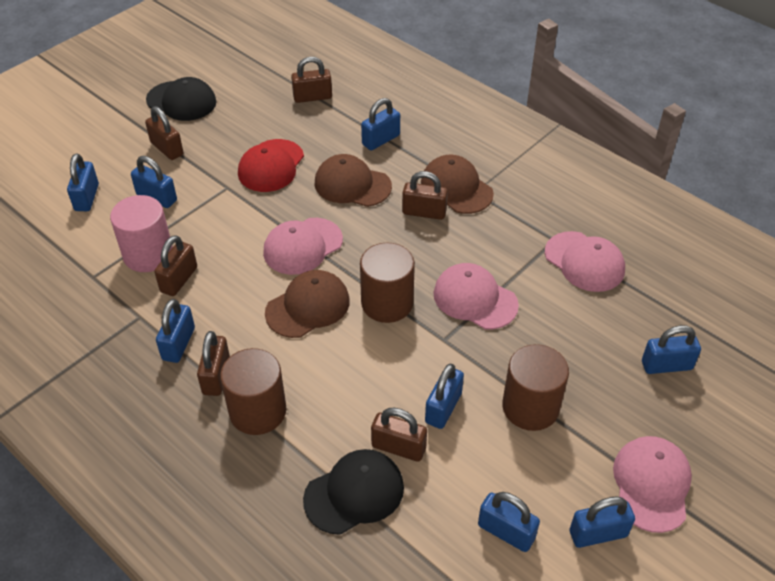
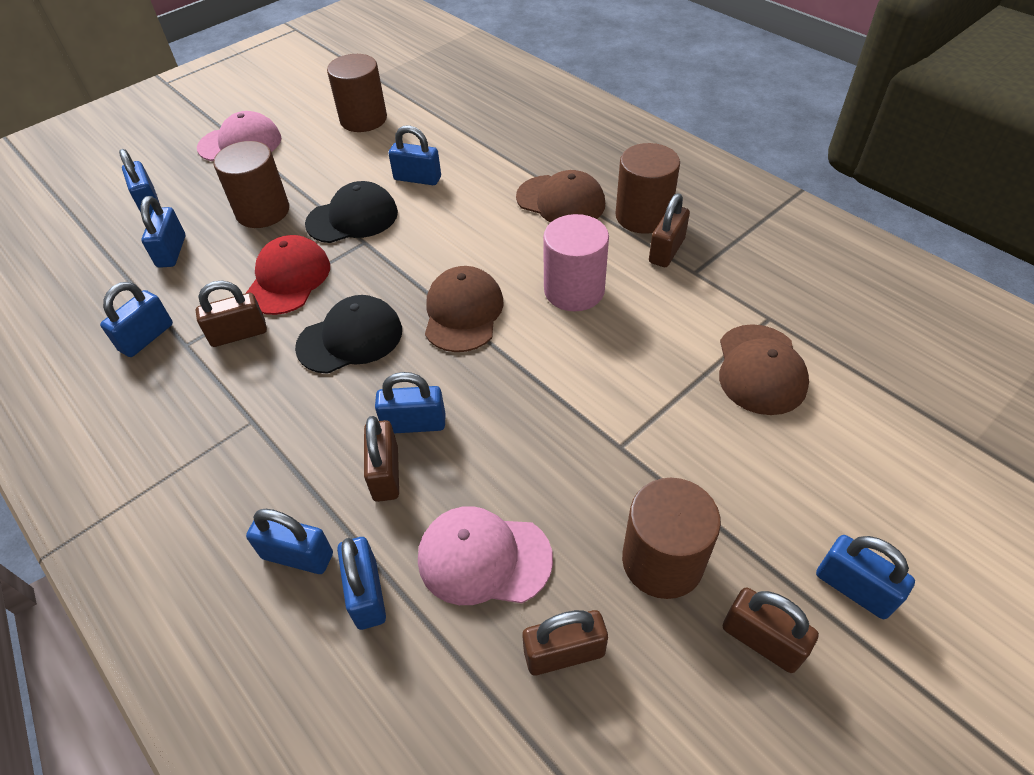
brown cylinder: 3 -> 4
brown padlock: 6 -> 5
pink cap: 4 -> 2

